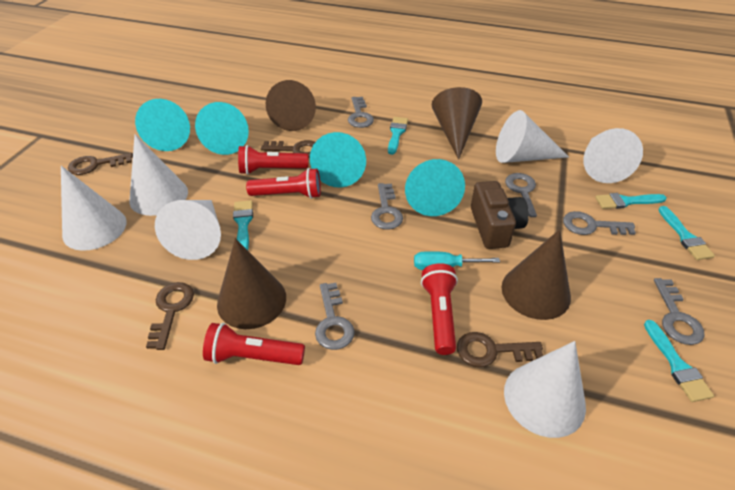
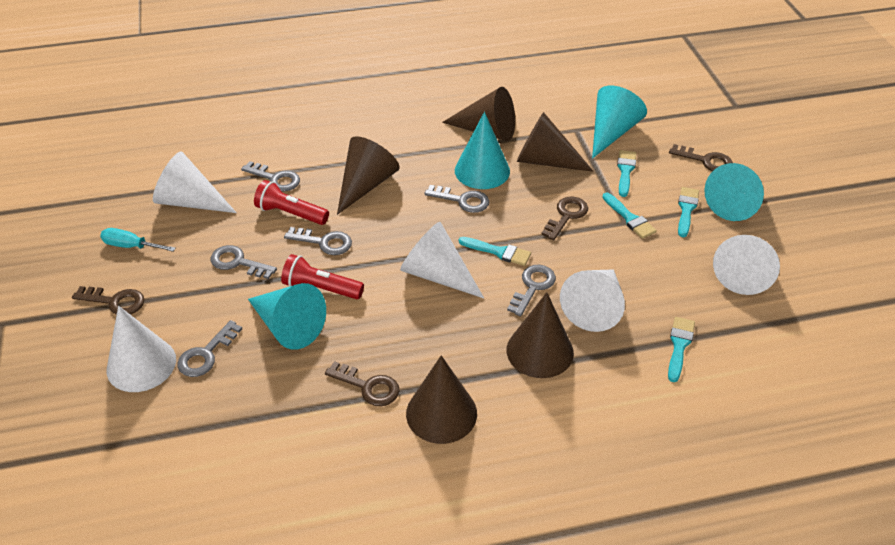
brown camera: 1 -> 0
brown cone: 4 -> 5
red flashlight: 4 -> 2
white cone: 6 -> 5

